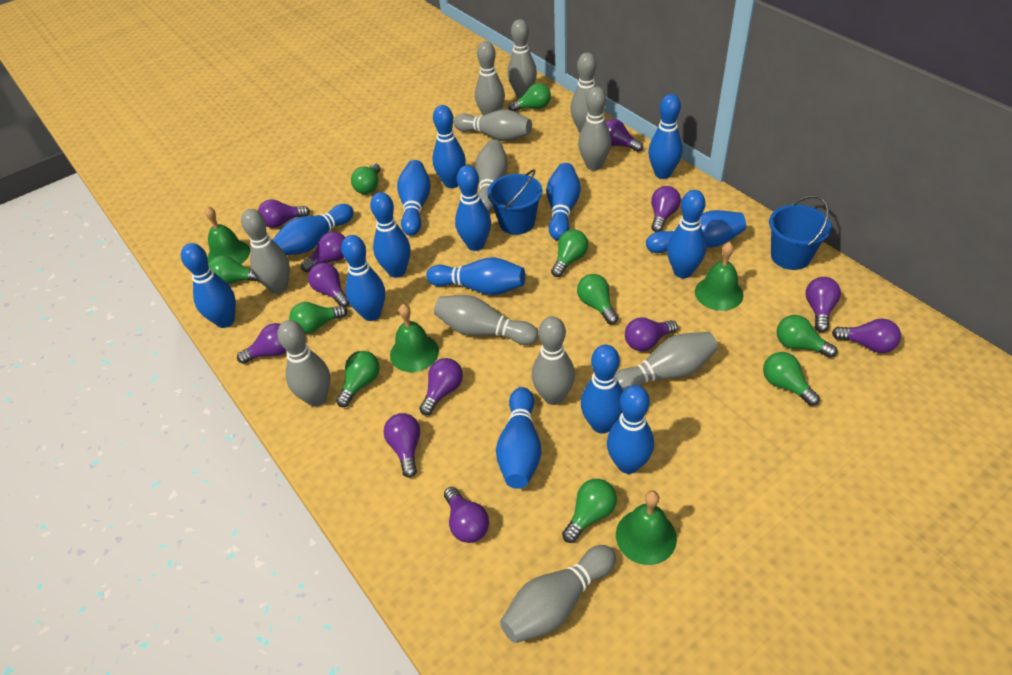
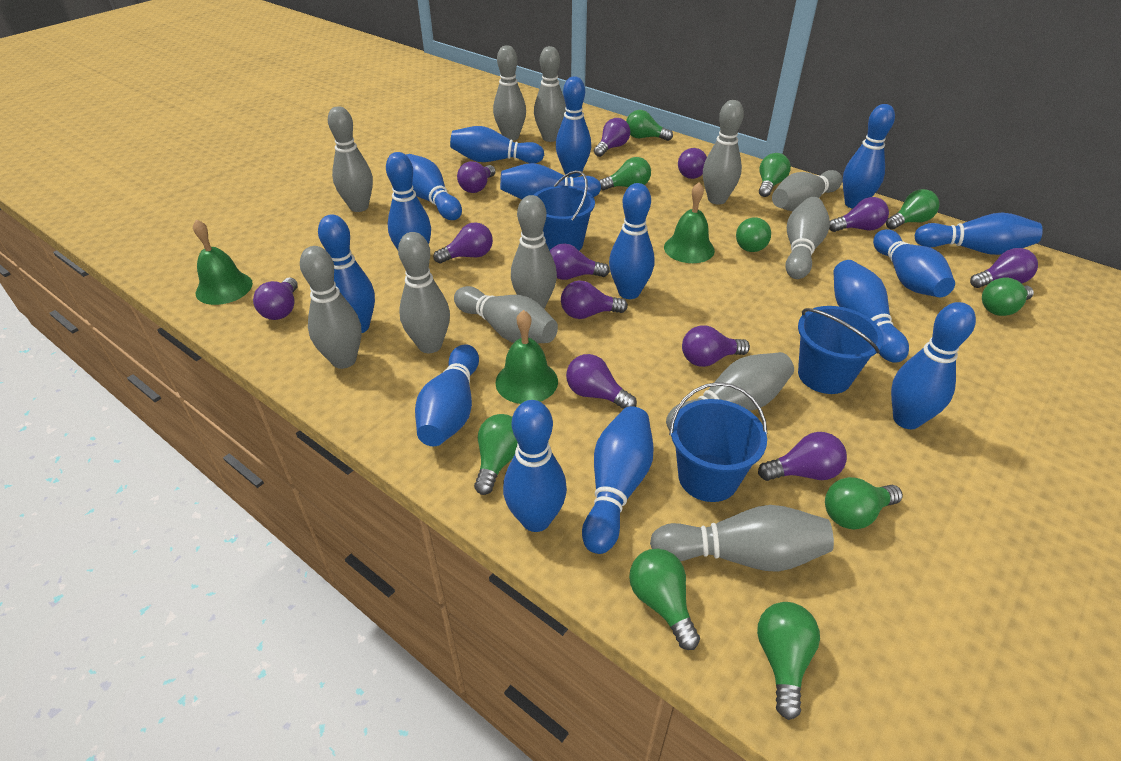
blue bucket: 2 -> 3
green bell: 4 -> 3

